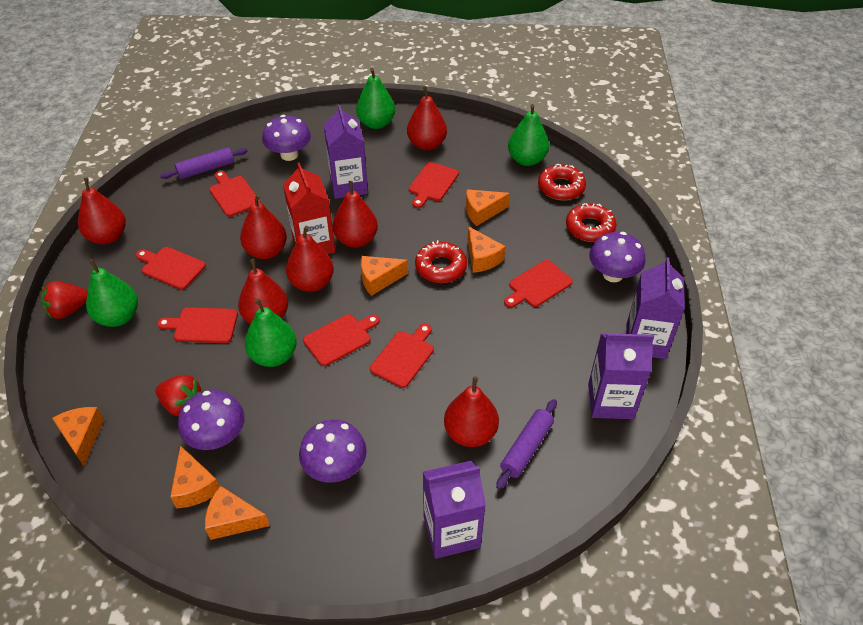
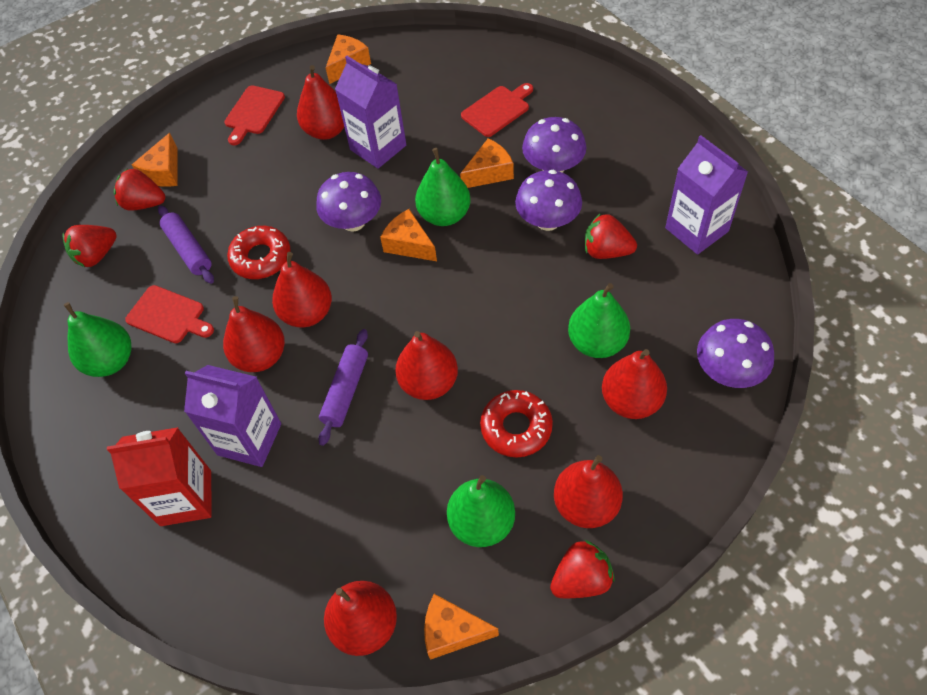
orange cheese: 6 -> 5
purple carton: 4 -> 3
red cutting board: 7 -> 3
red donut: 3 -> 2
red strawberry: 2 -> 4

